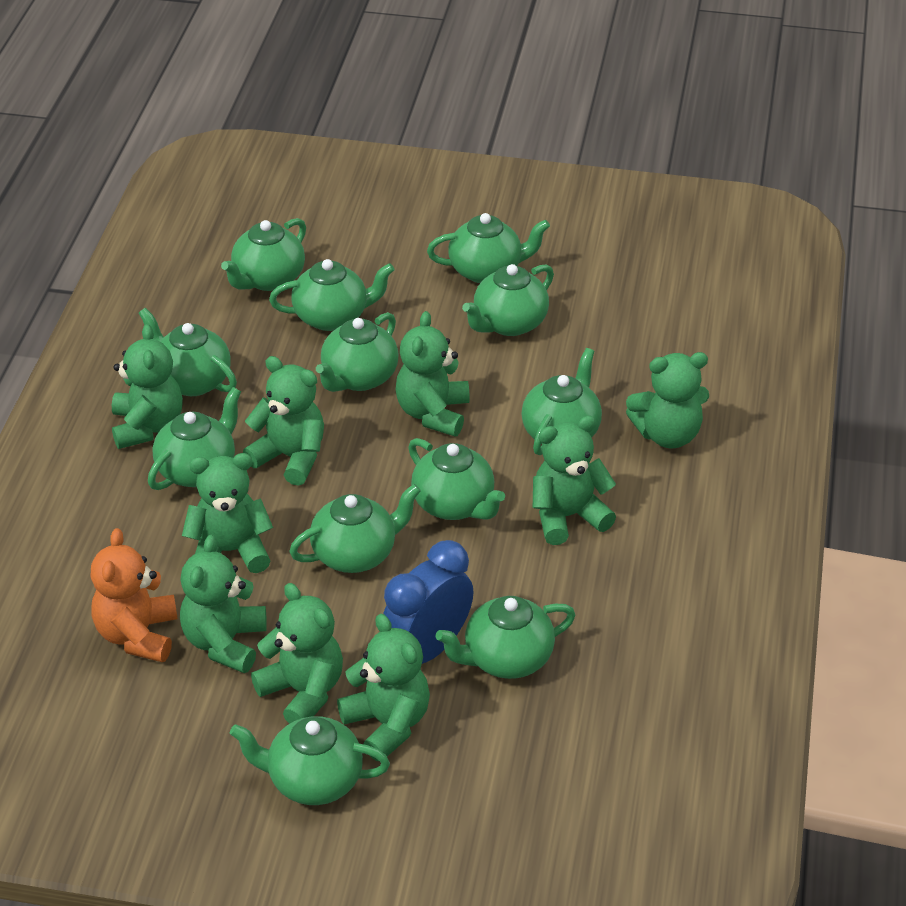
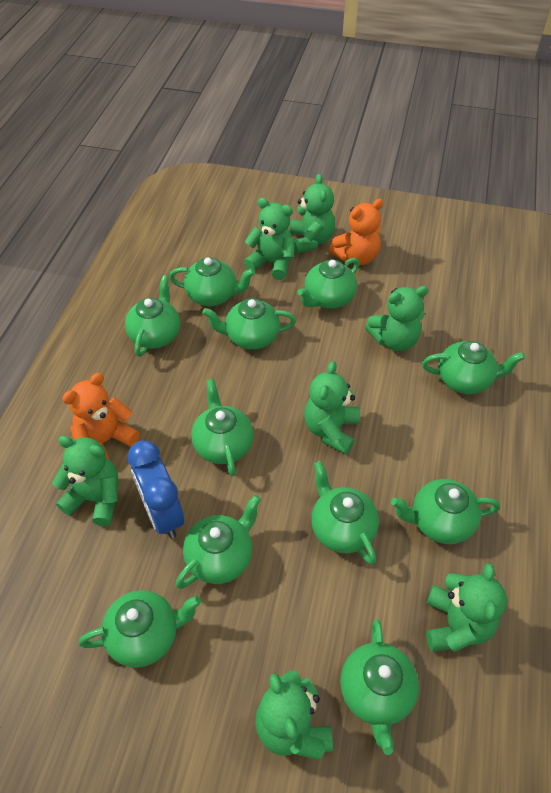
green teapot: 12 -> 11
green teddy bear: 9 -> 7
orange teddy bear: 1 -> 2

